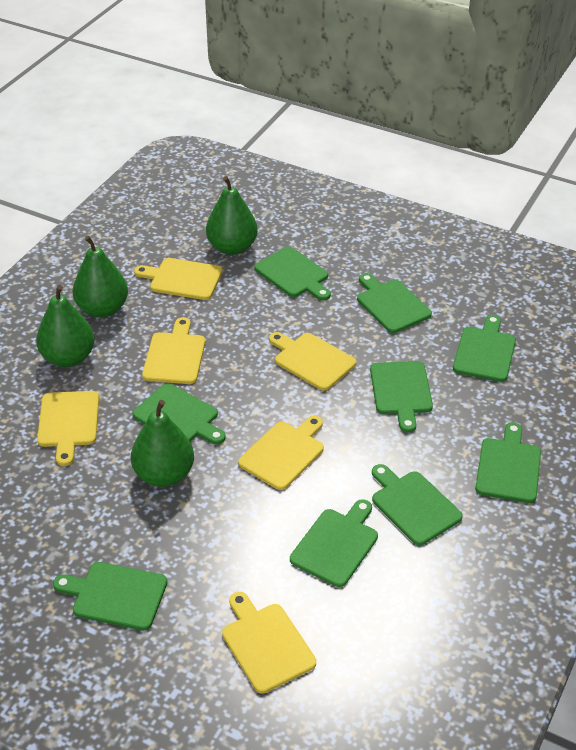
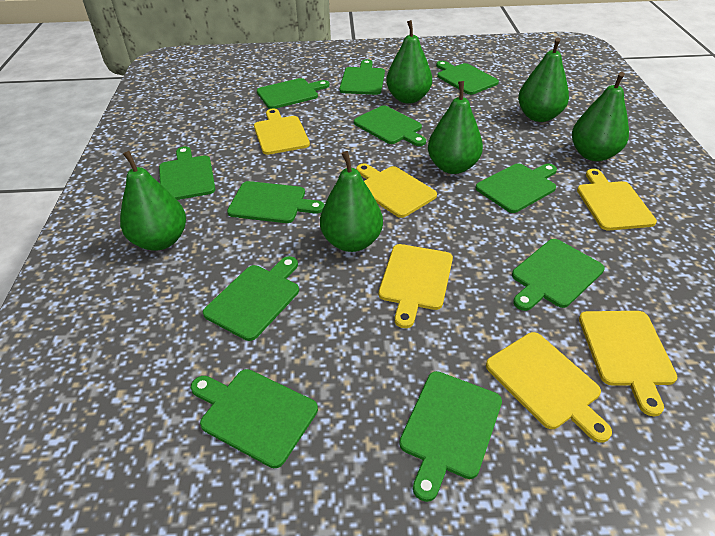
green cutting board: 9 -> 11
green pear: 4 -> 6

